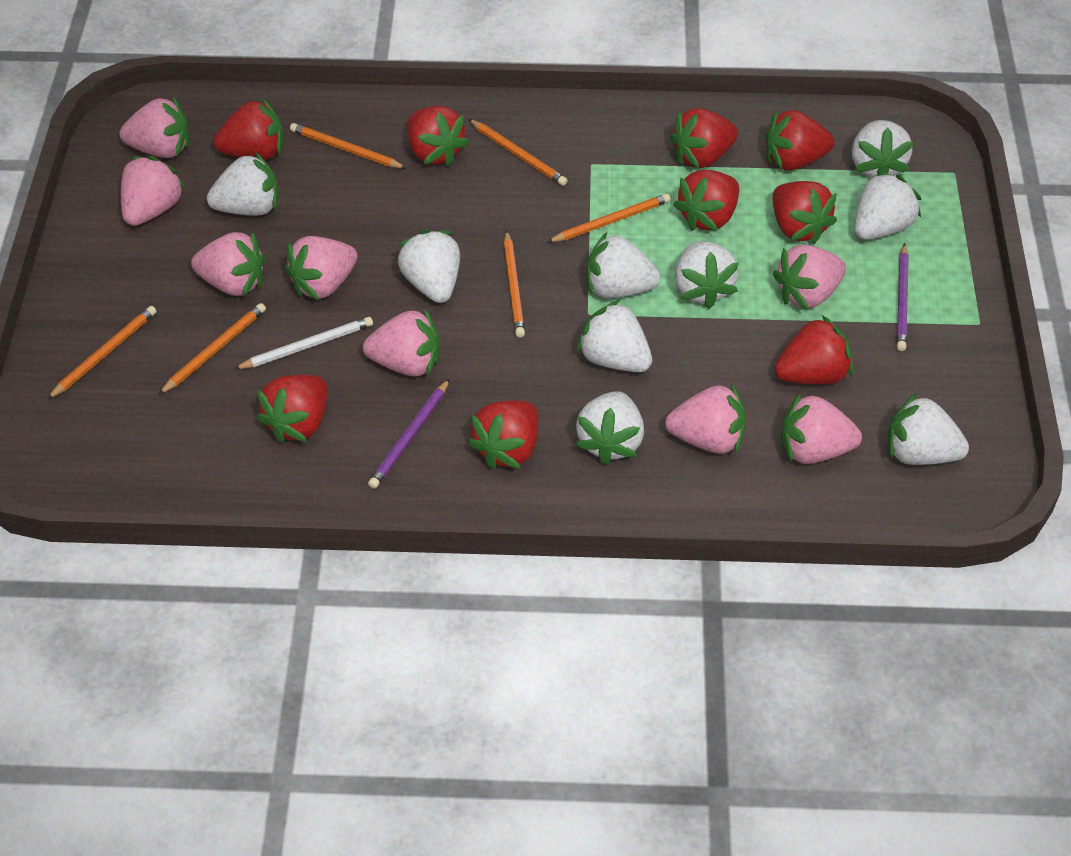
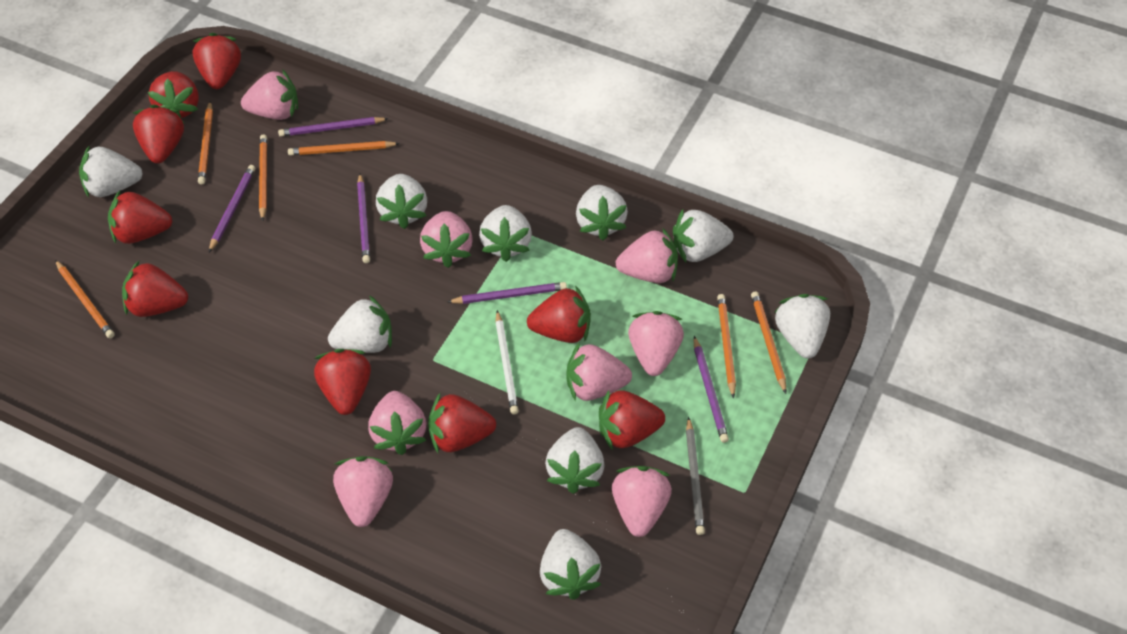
grey pencil: 0 -> 1
purple pencil: 2 -> 5

